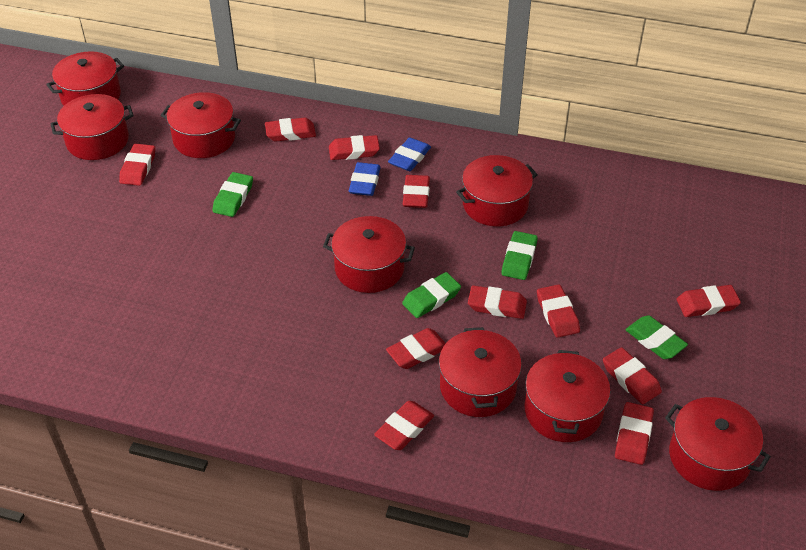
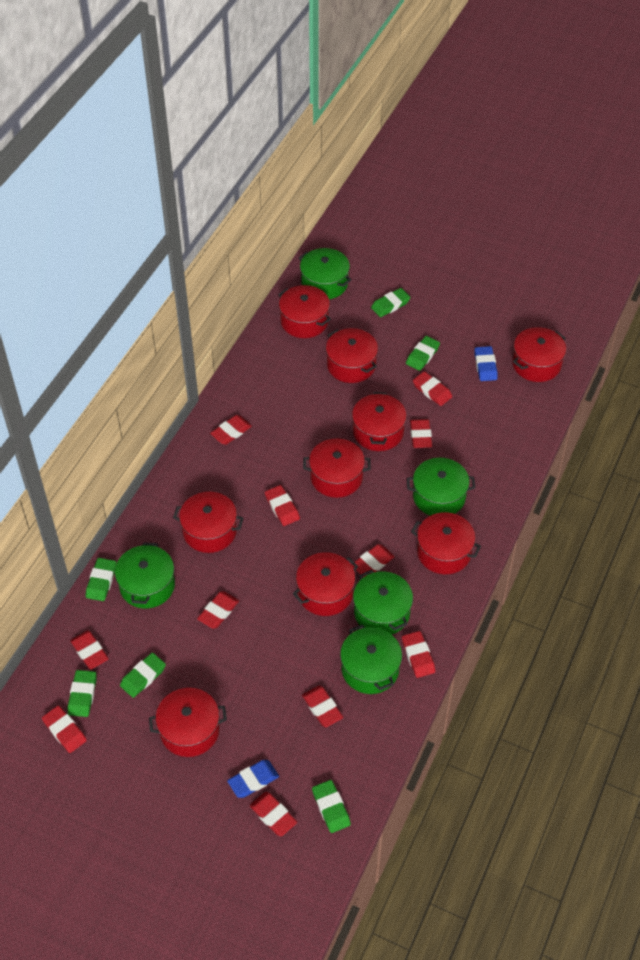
green eraser: 4 -> 6
green pot: 0 -> 5
red pot: 8 -> 9

